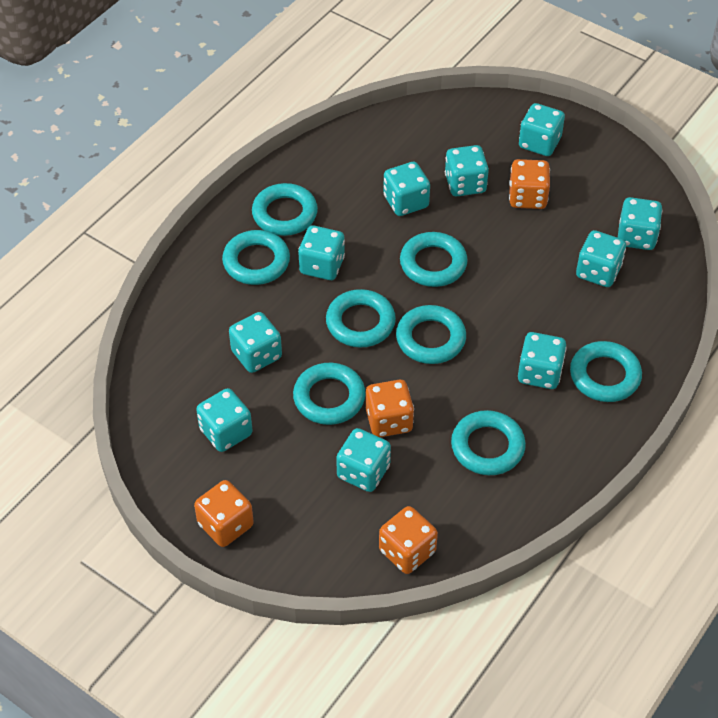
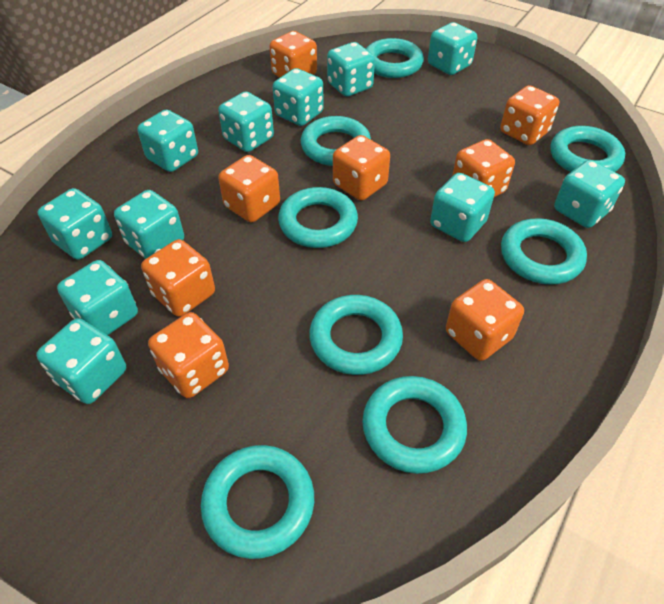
orange dice: 4 -> 8
turquoise dice: 10 -> 11

